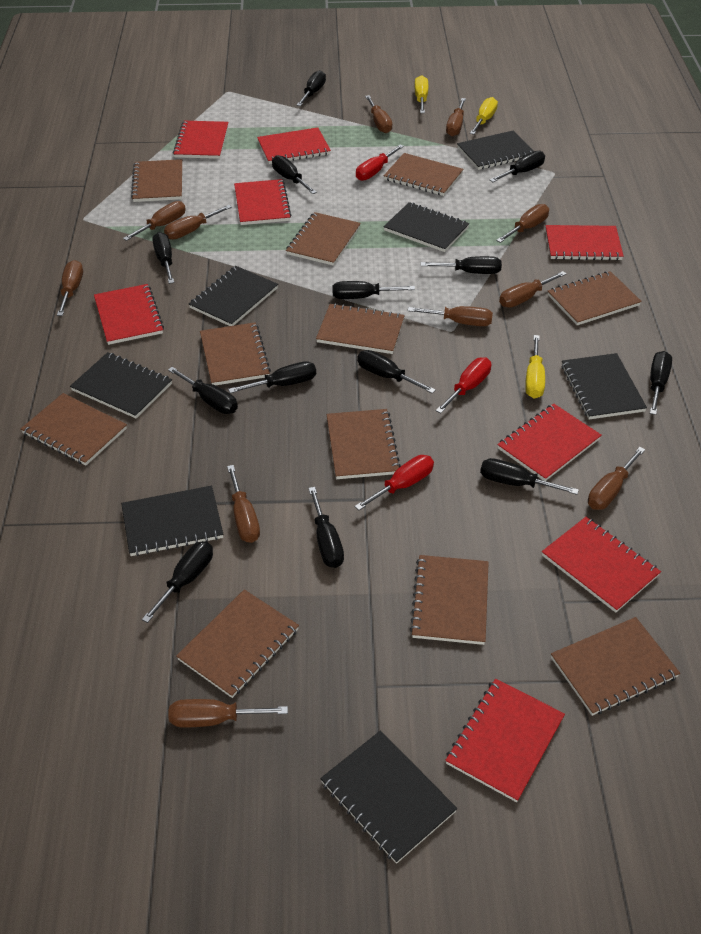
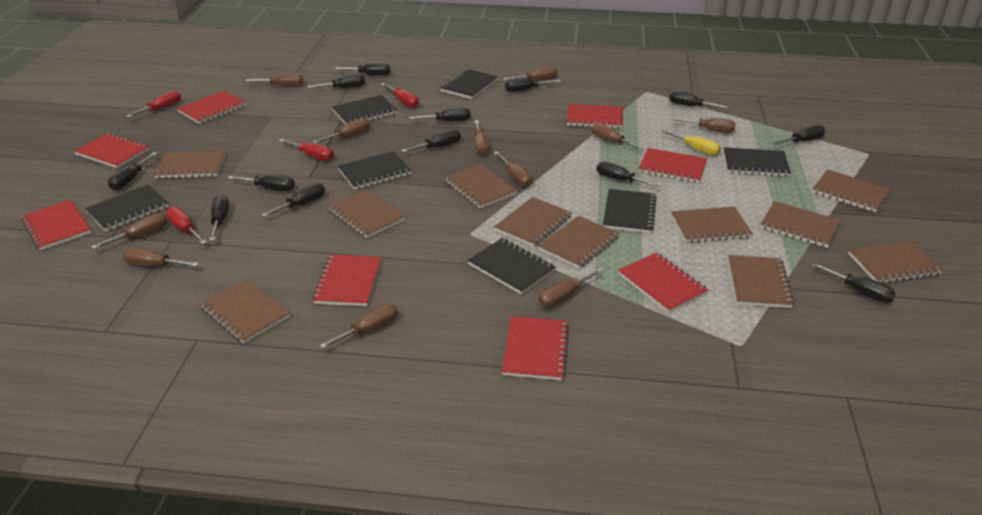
red screwdriver: 3 -> 4
yellow screwdriver: 3 -> 1

